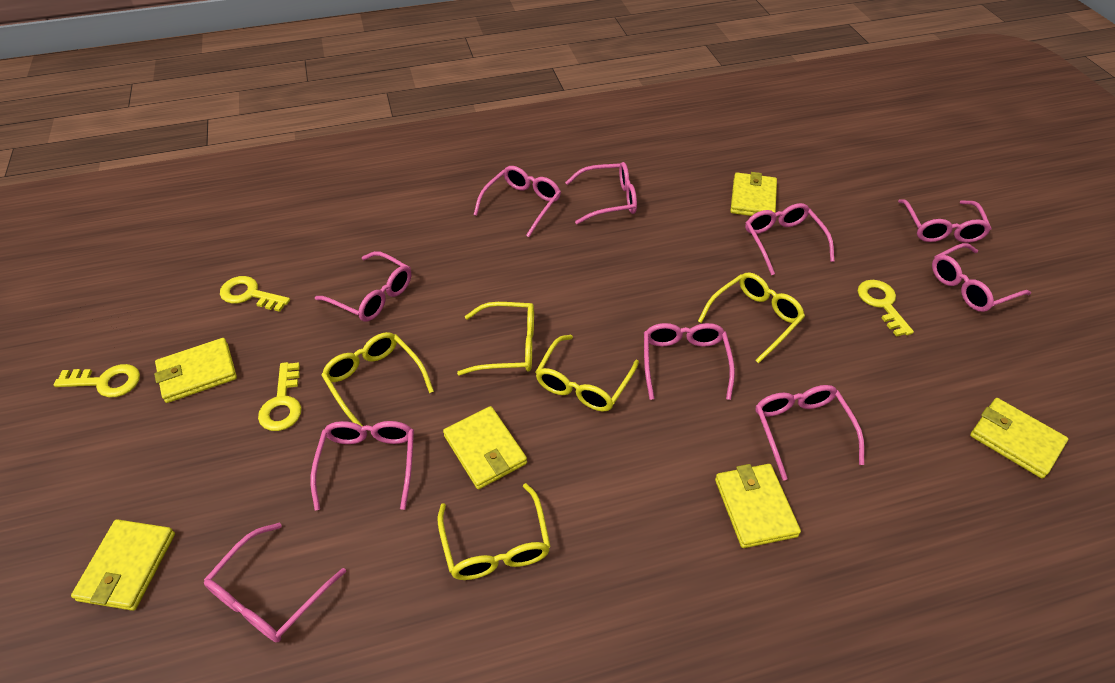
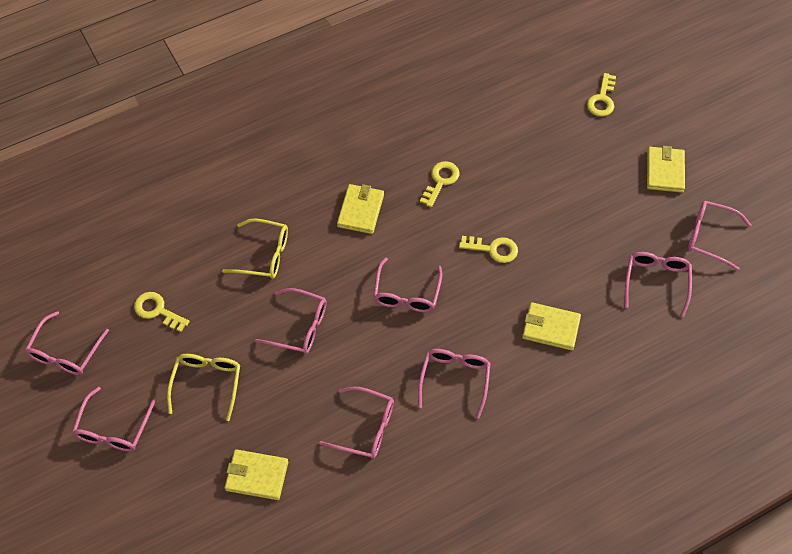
pink glasses: 10 -> 8
yellow glasses: 5 -> 2
yellow wallet: 6 -> 4

